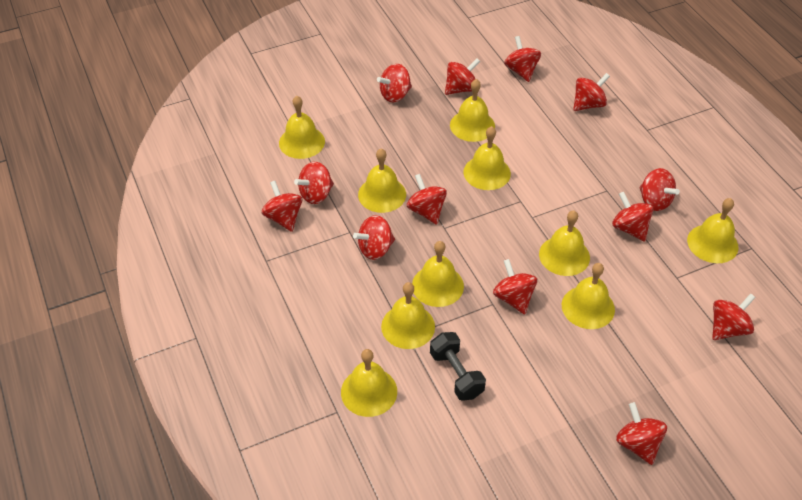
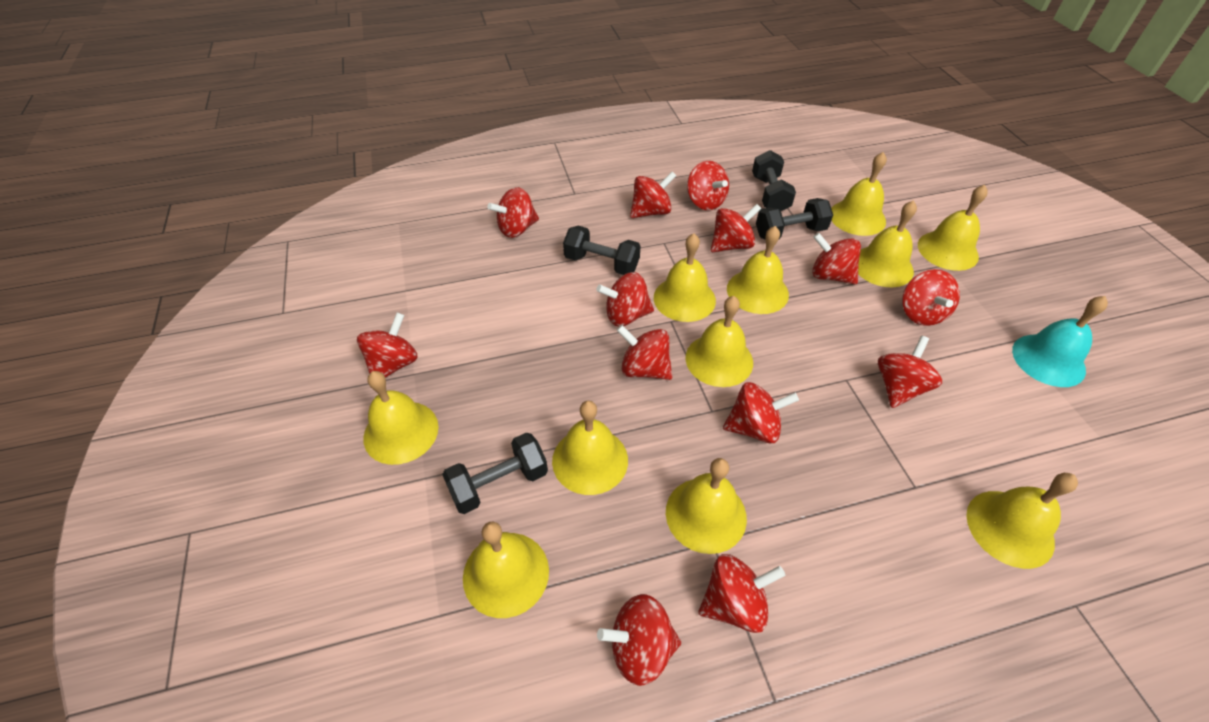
black dumbbell: 1 -> 4
turquoise bell: 0 -> 1
yellow bell: 10 -> 11

